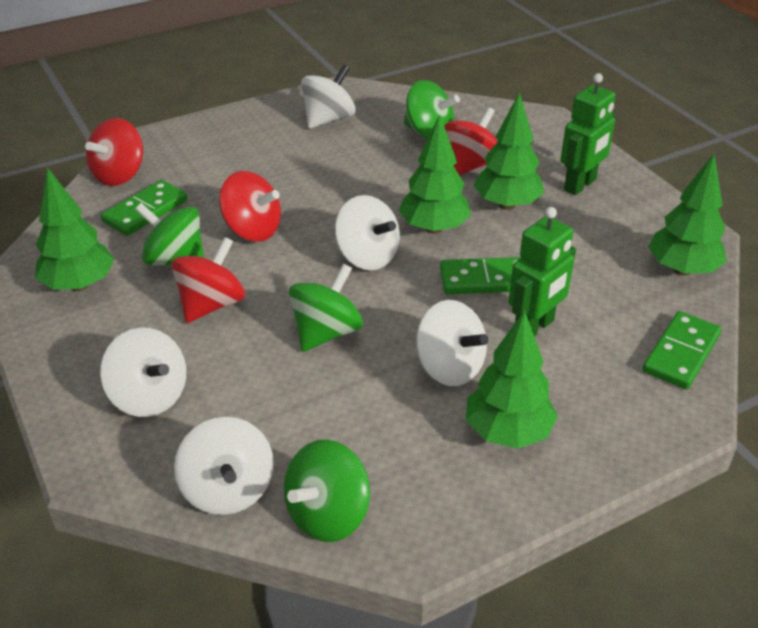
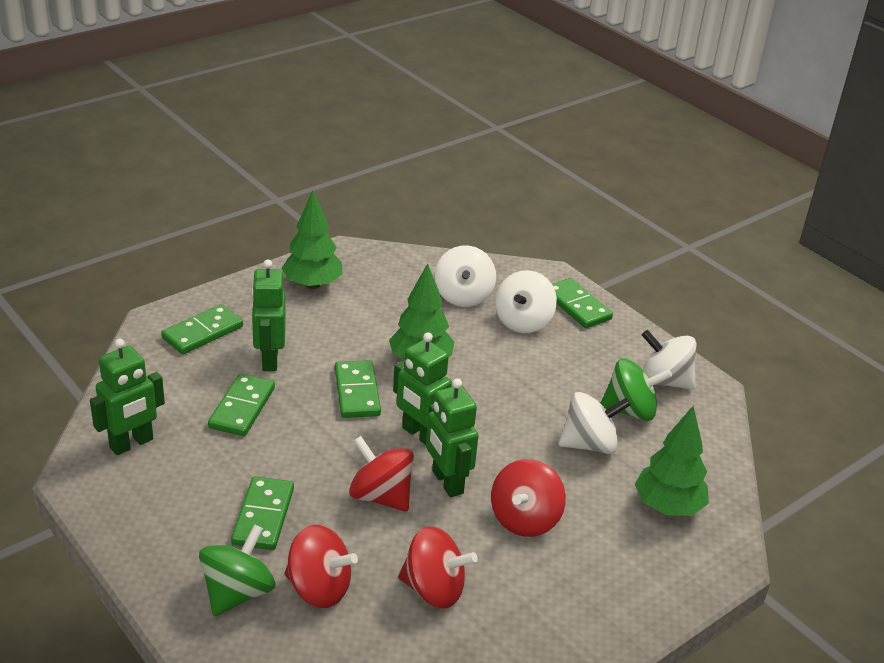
green domino: 3 -> 5
green robot: 2 -> 4
green spinning top: 4 -> 2
green tree: 5 -> 3
white spinning top: 5 -> 4

